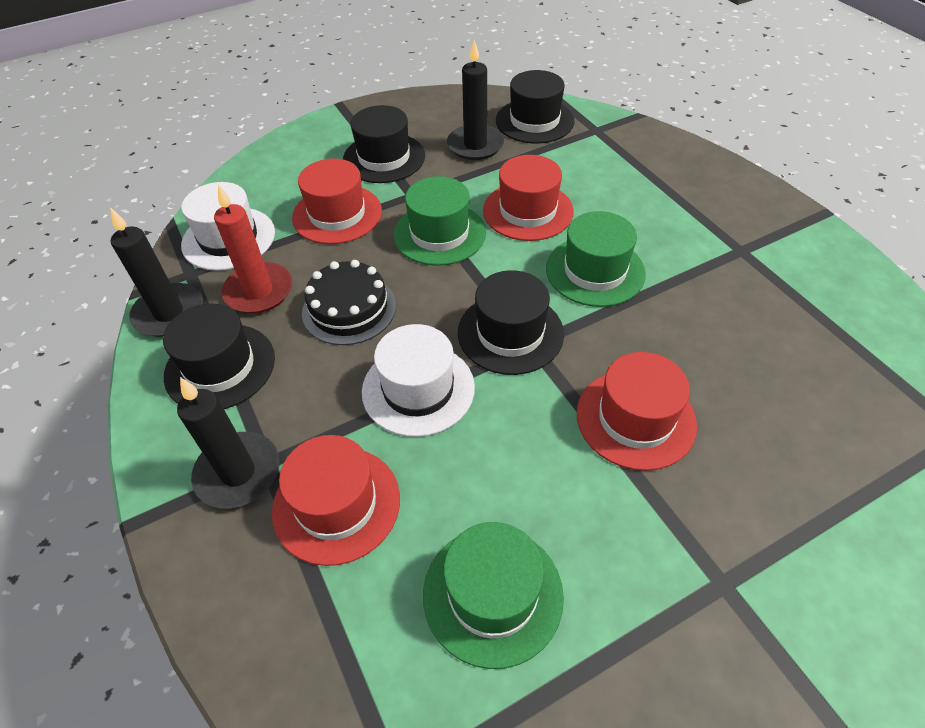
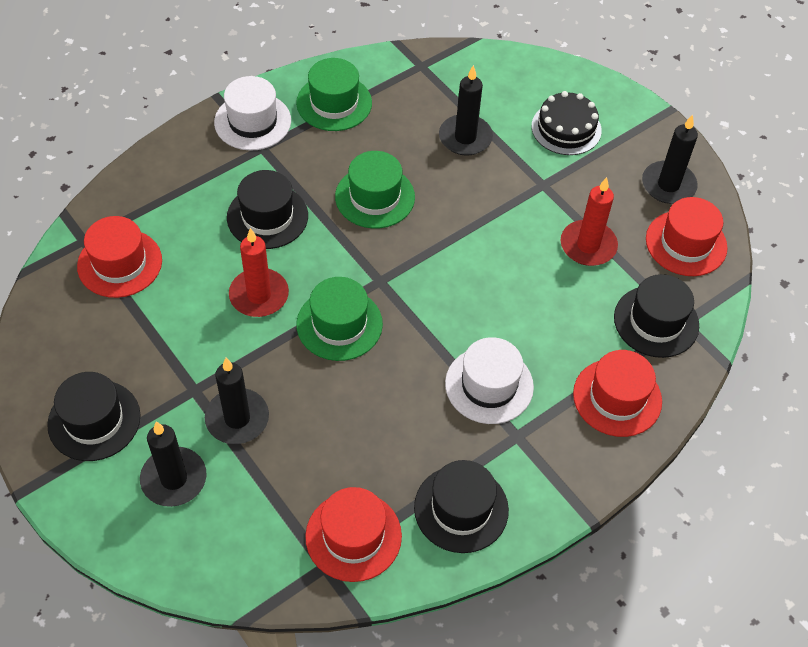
black candle: 3 -> 4
red candle: 1 -> 2

